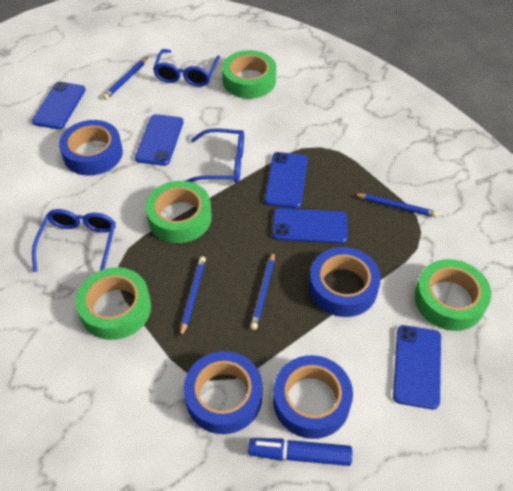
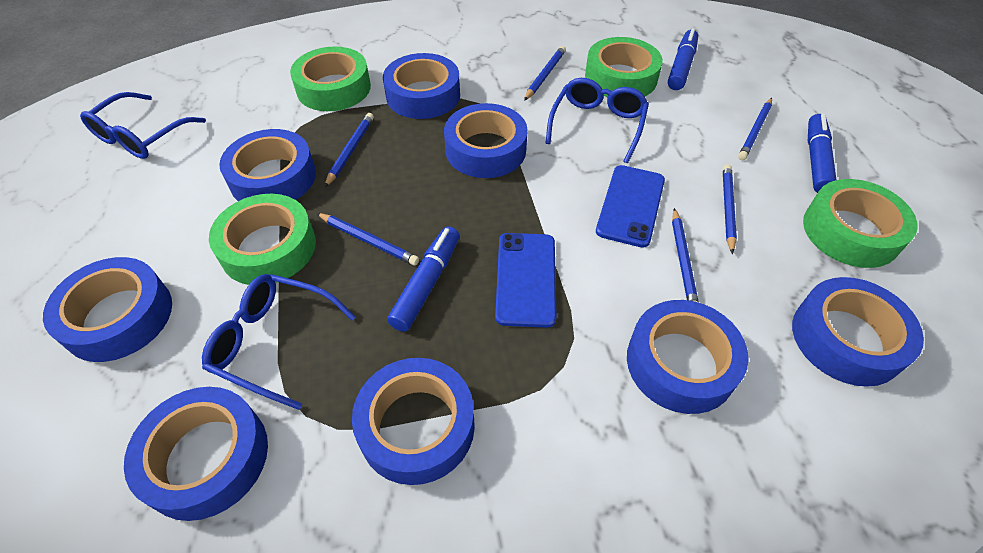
blue marker: 1 -> 3
blue pencil: 4 -> 6
blue phone: 5 -> 2
blue tape: 4 -> 8

